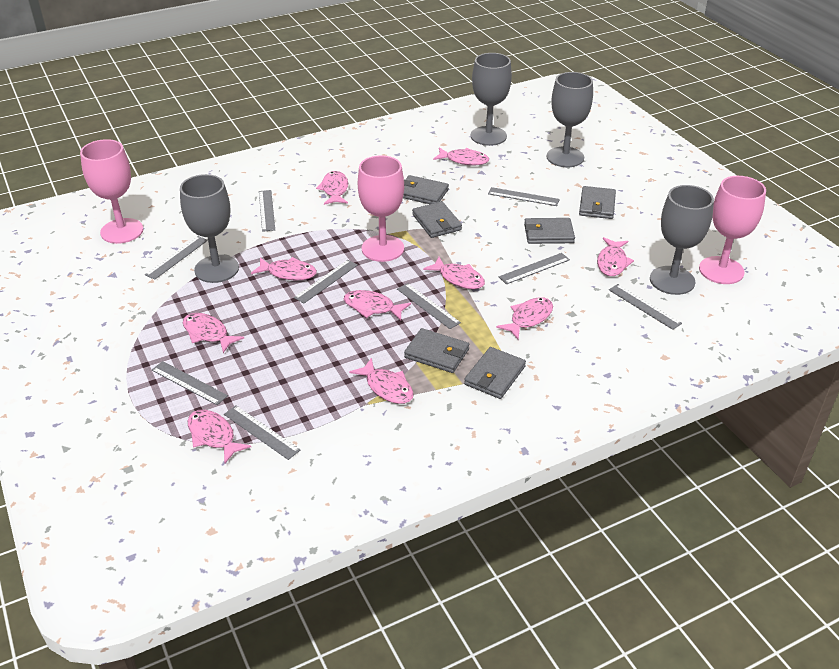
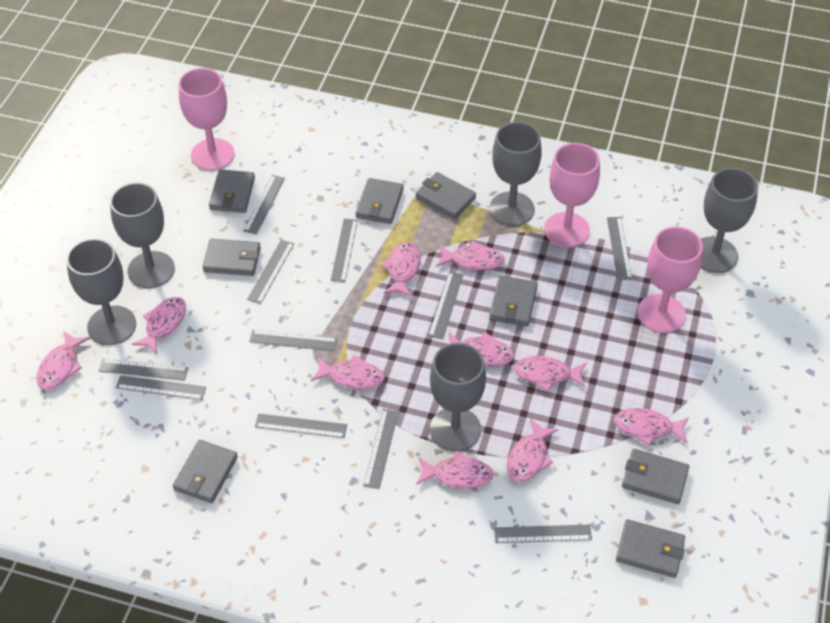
grey goblet: 4 -> 5
grey ruler: 9 -> 11
grey wallet: 6 -> 8

